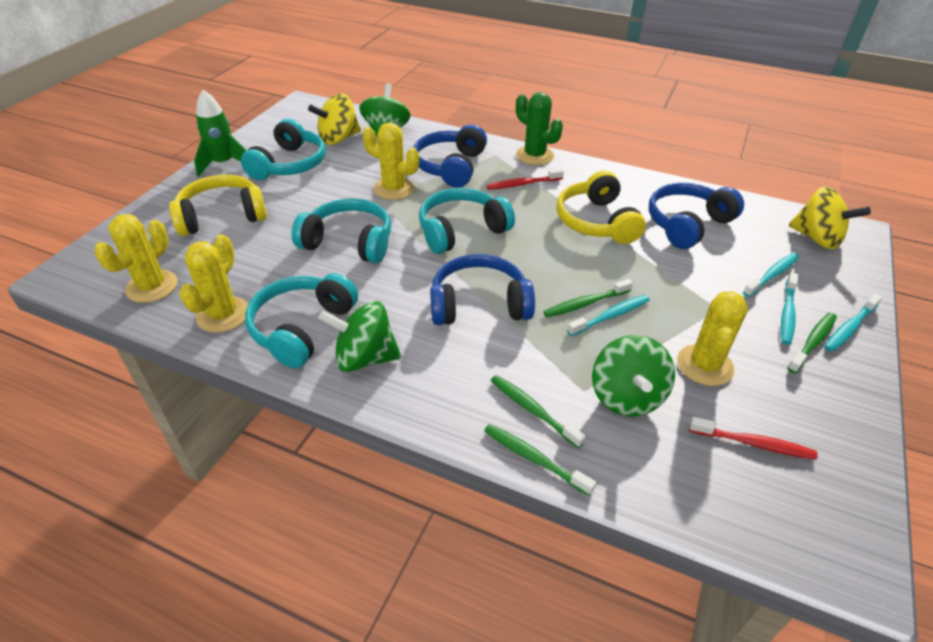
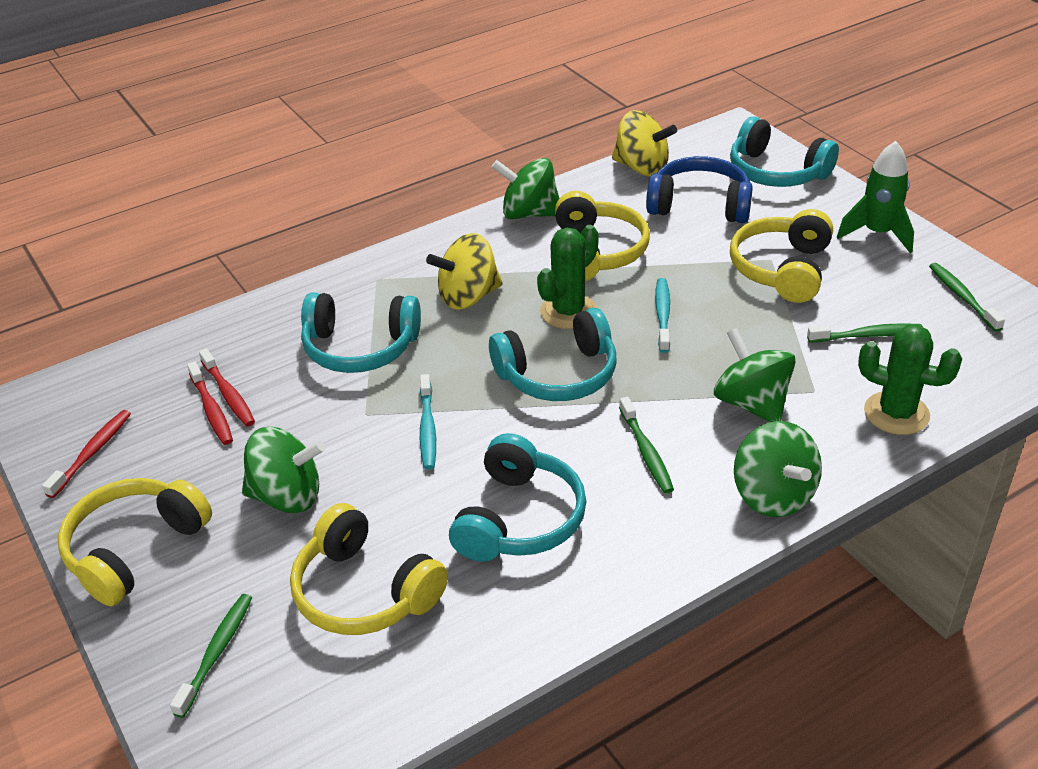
blue headphones: 3 -> 1
green cactus: 1 -> 2
green spinning top: 3 -> 4
red toothbrush: 2 -> 3
turquoise toothbrush: 4 -> 2
yellow cactus: 4 -> 0
yellow headphones: 2 -> 4

